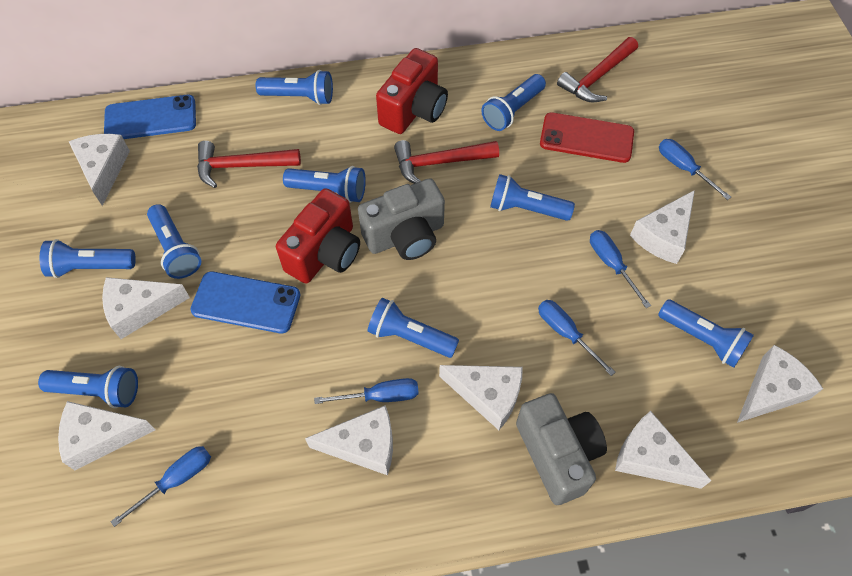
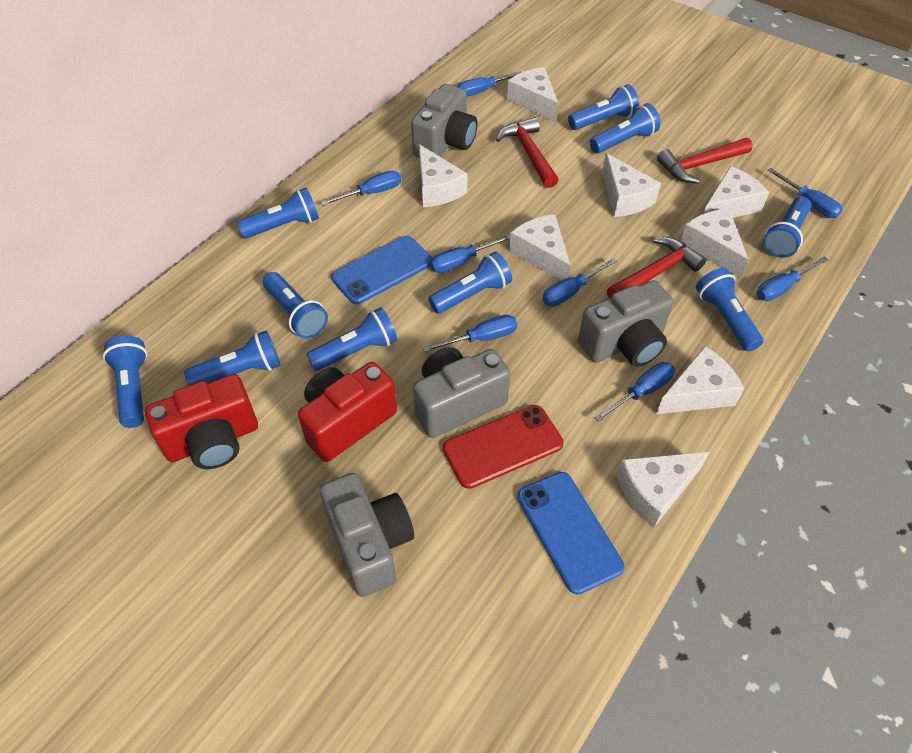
blue flashlight: 9 -> 10
blue screwdriver: 5 -> 8
grey camera: 2 -> 4

